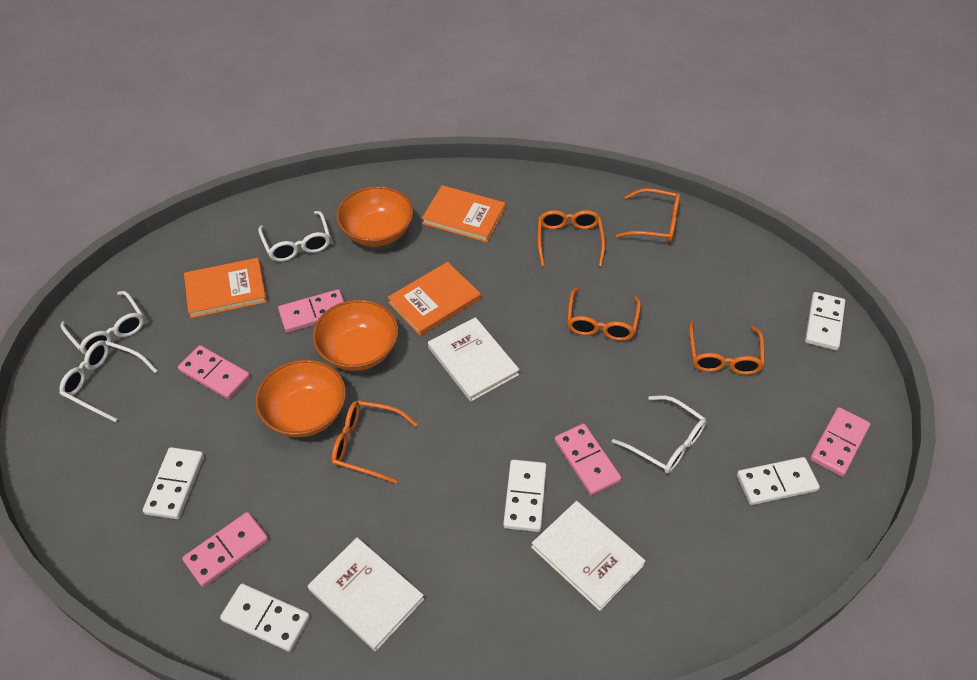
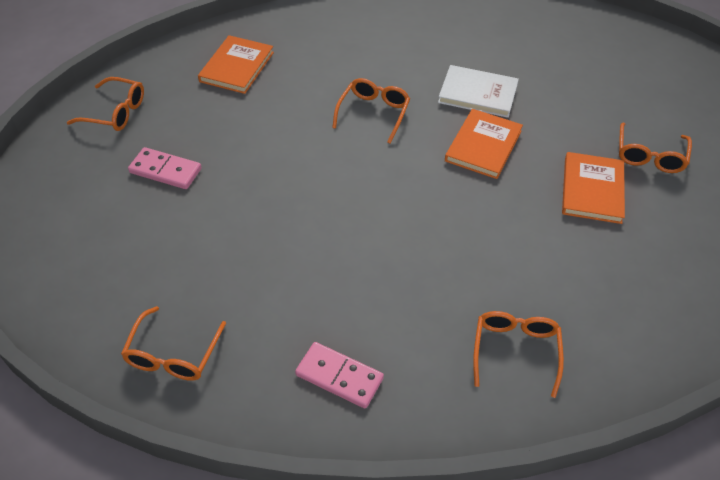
orange bowl: 3 -> 0
pink domino: 5 -> 2
white book: 3 -> 1
white domino: 5 -> 0
white glasses: 4 -> 0

